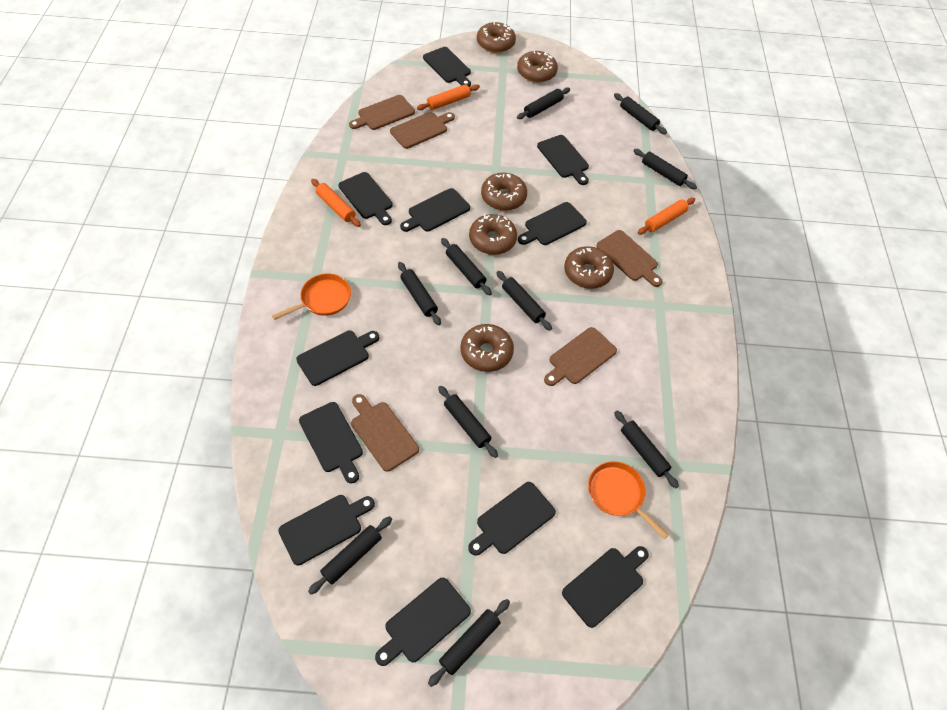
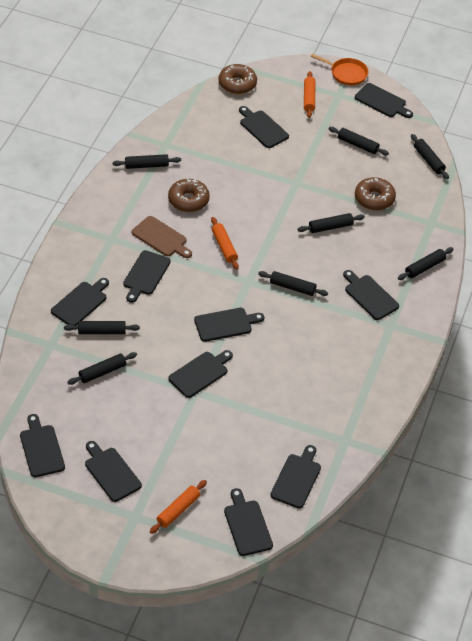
black rolling pin: 10 -> 8
brown cutting board: 5 -> 1
brown donut: 6 -> 3
orange pan: 2 -> 1

